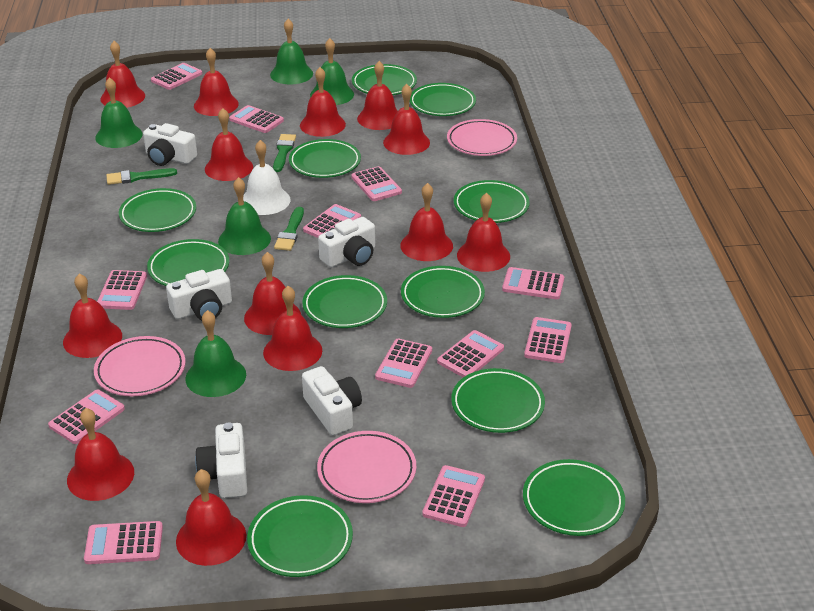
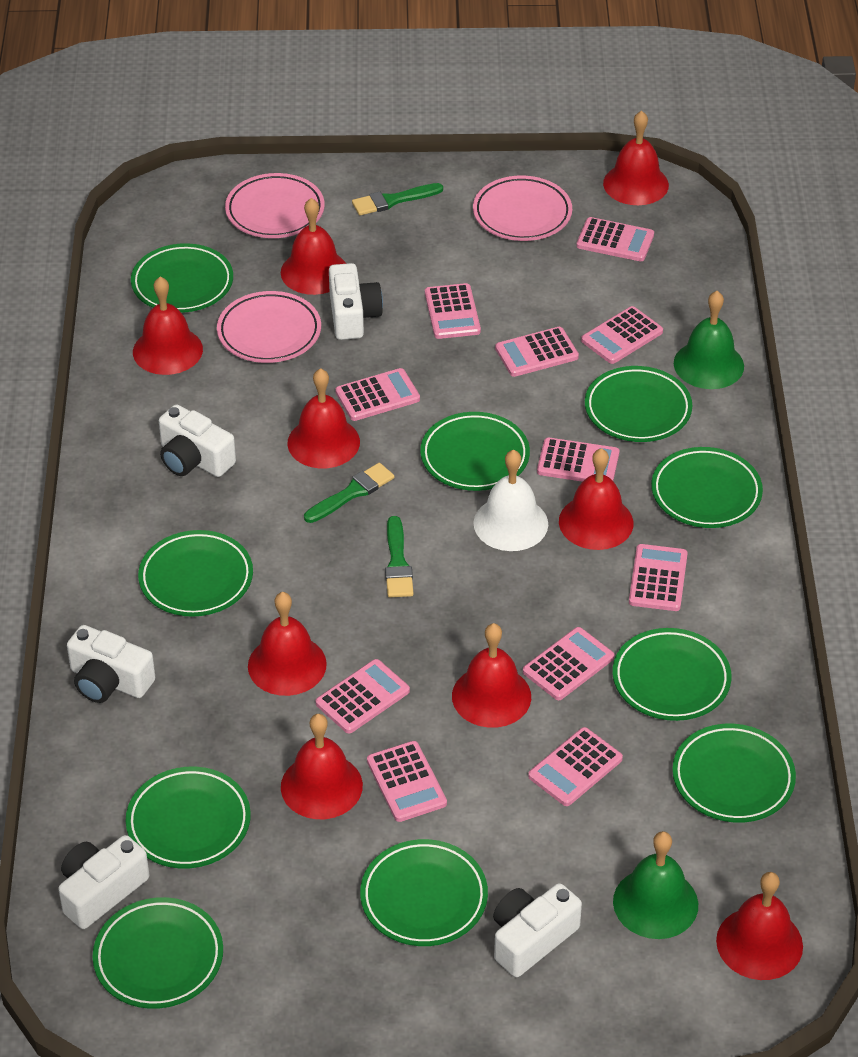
green bell: 5 -> 2
green plate: 11 -> 10
pink calculator: 12 -> 11
red bell: 13 -> 9

